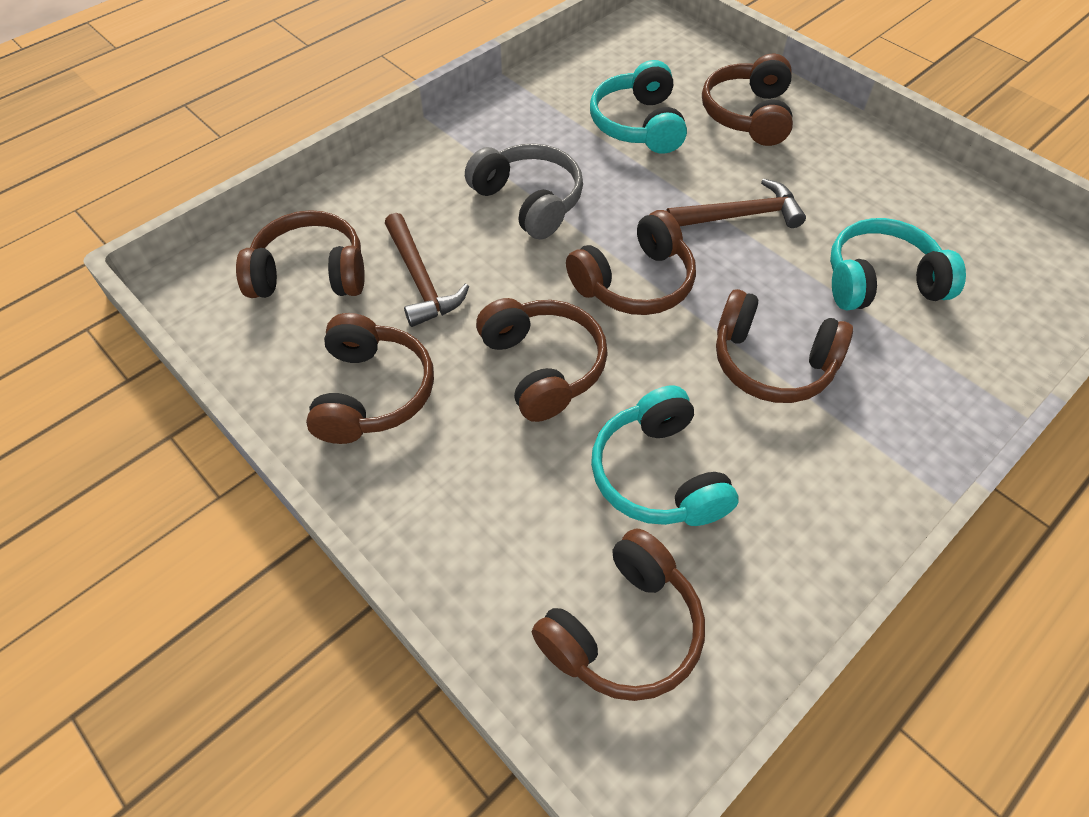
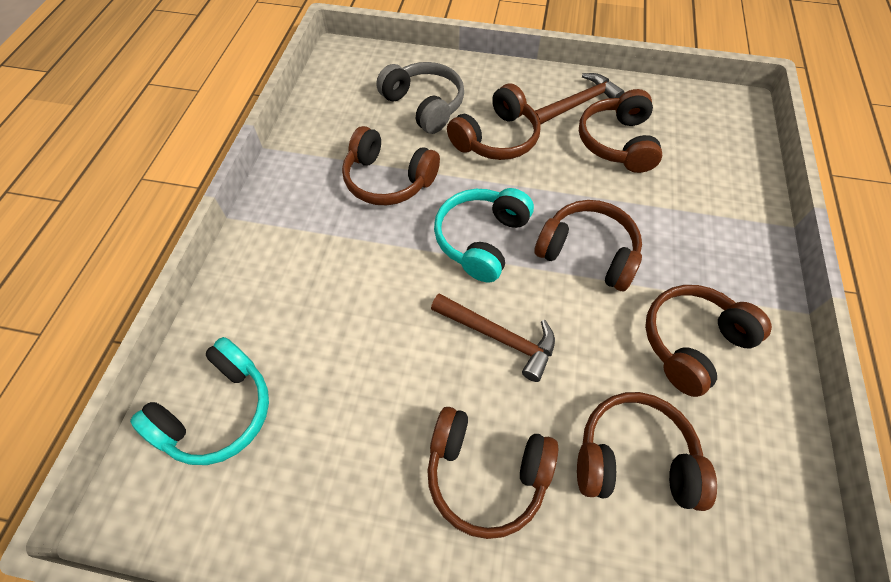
turquoise headphones: 3 -> 2

